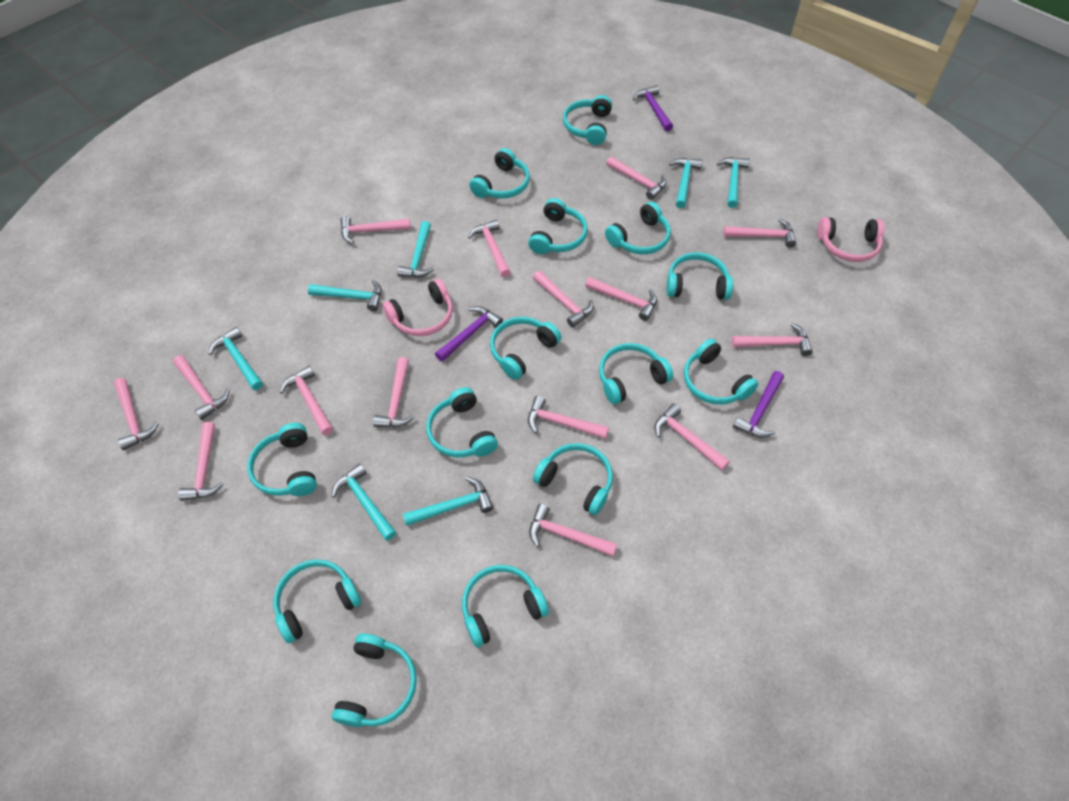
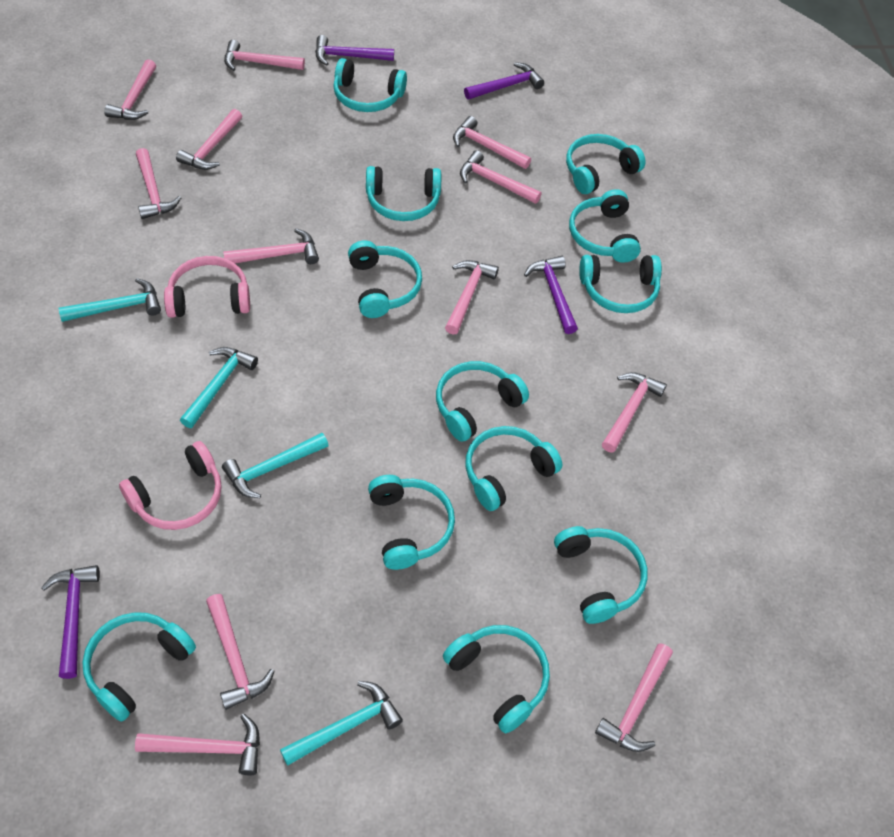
pink hammer: 15 -> 12
purple hammer: 3 -> 4
turquoise hammer: 7 -> 4
turquoise headphones: 14 -> 12

